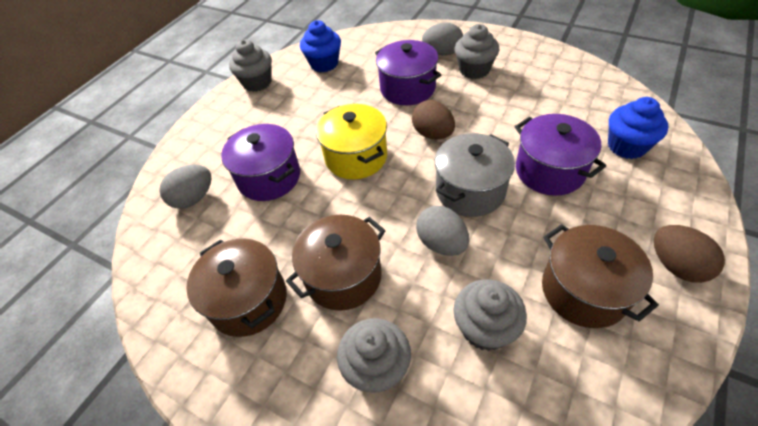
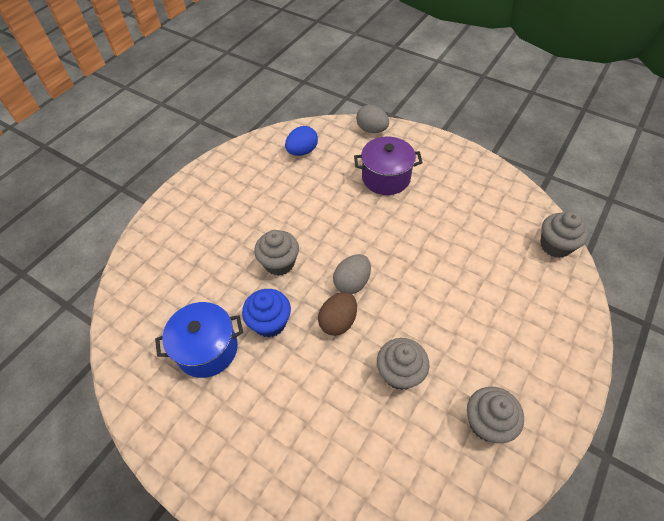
blue cupcake: 2 -> 1
blue egg: 0 -> 1
blue pot: 0 -> 1
brown egg: 2 -> 1
brown pot: 3 -> 0
grey egg: 3 -> 2
grey pot: 1 -> 0
purple pot: 3 -> 1
yellow pot: 1 -> 0

